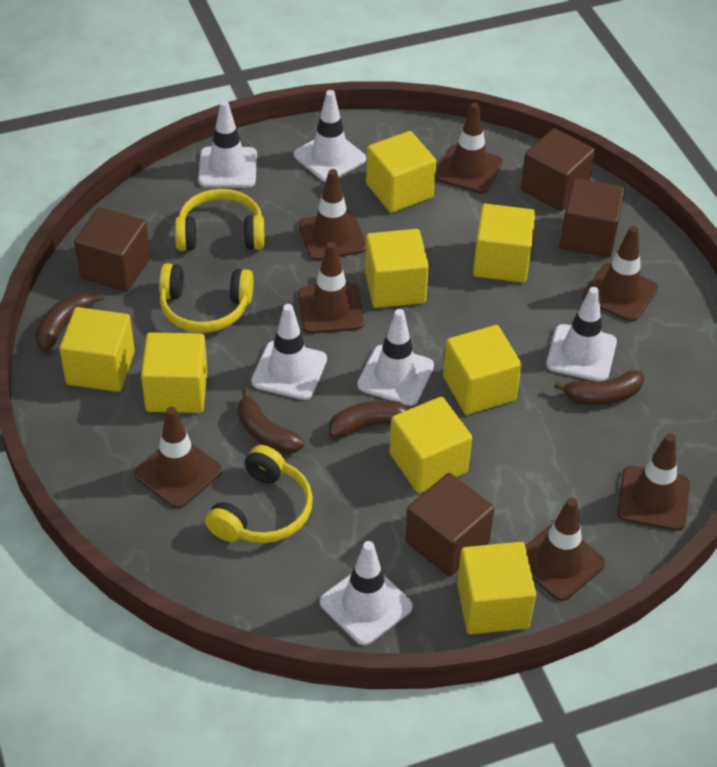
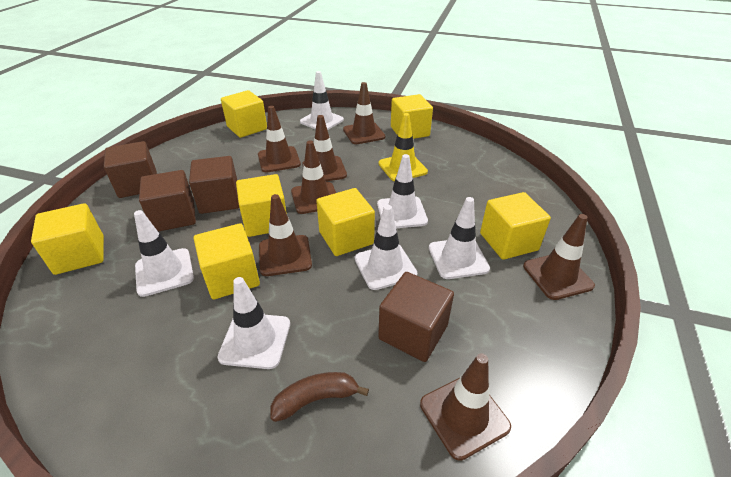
brown banana: 4 -> 1
yellow cube: 8 -> 7
yellow headphones: 3 -> 0
yellow traffic cone: 0 -> 1

